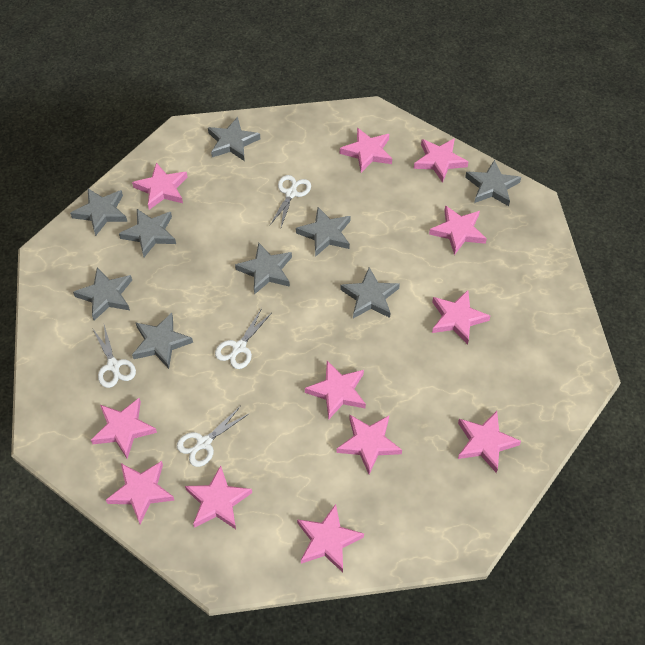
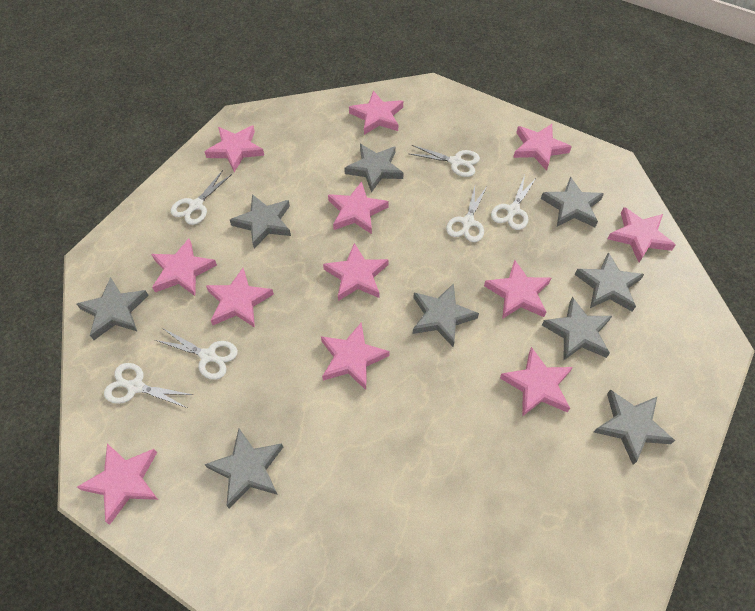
white scissors: 4 -> 6

